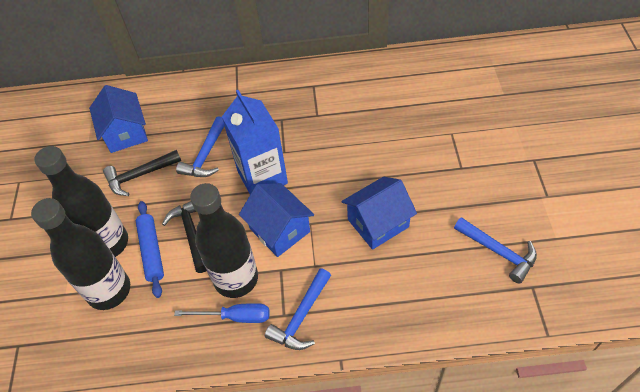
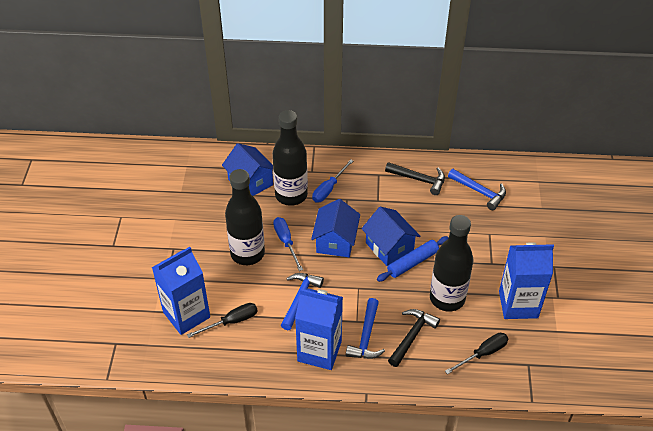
black screwdriver: 0 -> 2
blue carton: 1 -> 3
blue screwdriver: 1 -> 2

